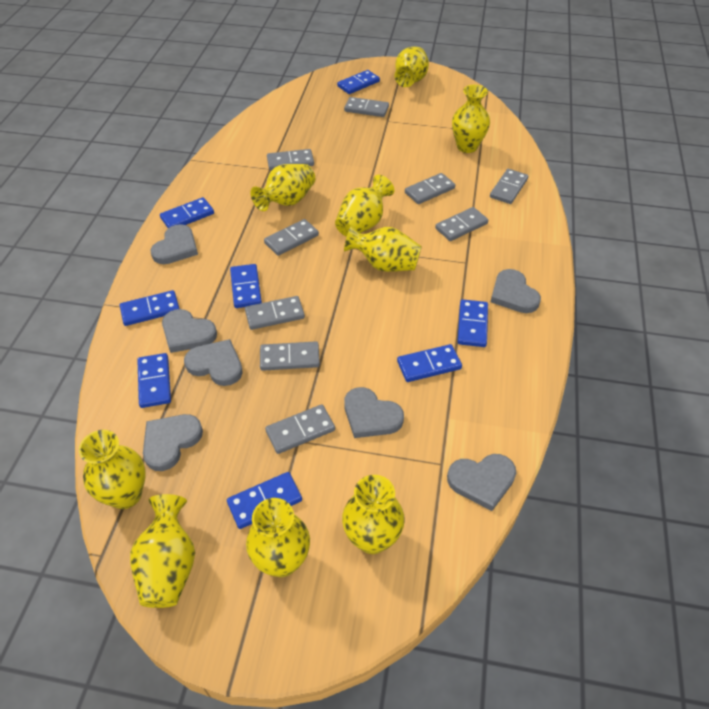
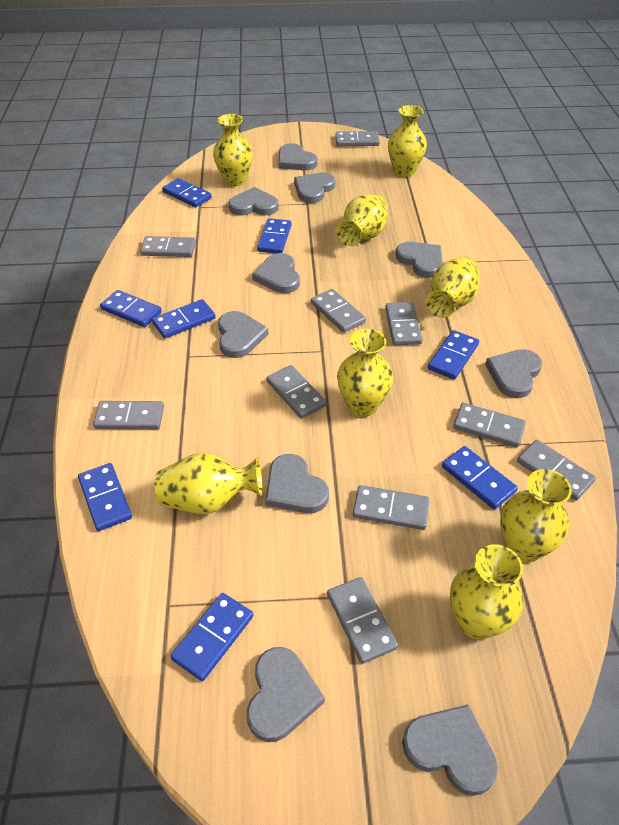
grey domino: 9 -> 10
grey heart: 7 -> 10
yellow vase: 9 -> 8

